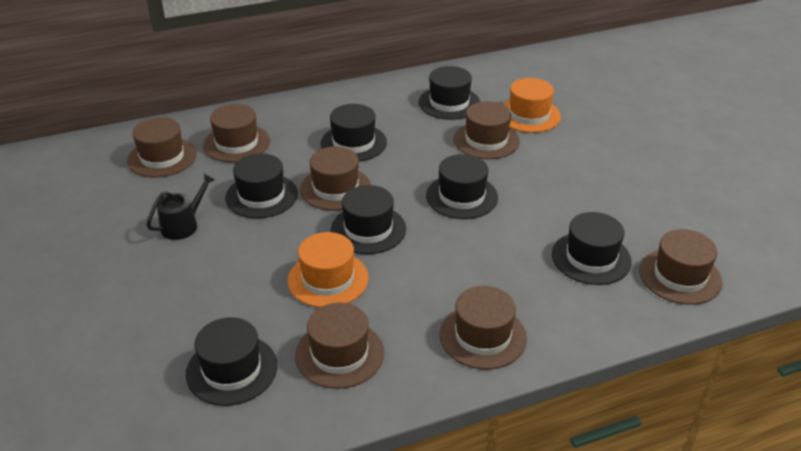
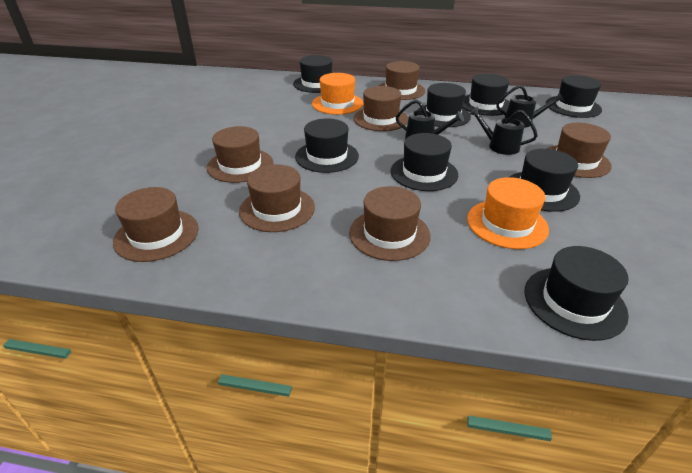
black hat: 7 -> 8
black watering can: 1 -> 3

